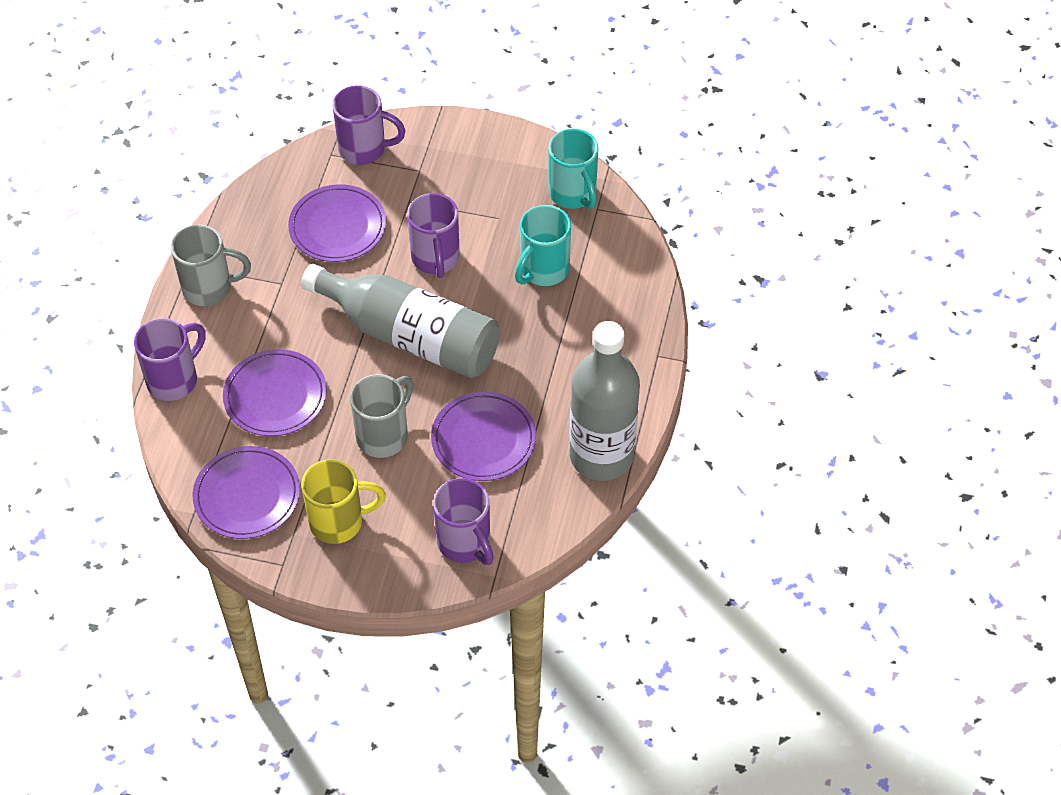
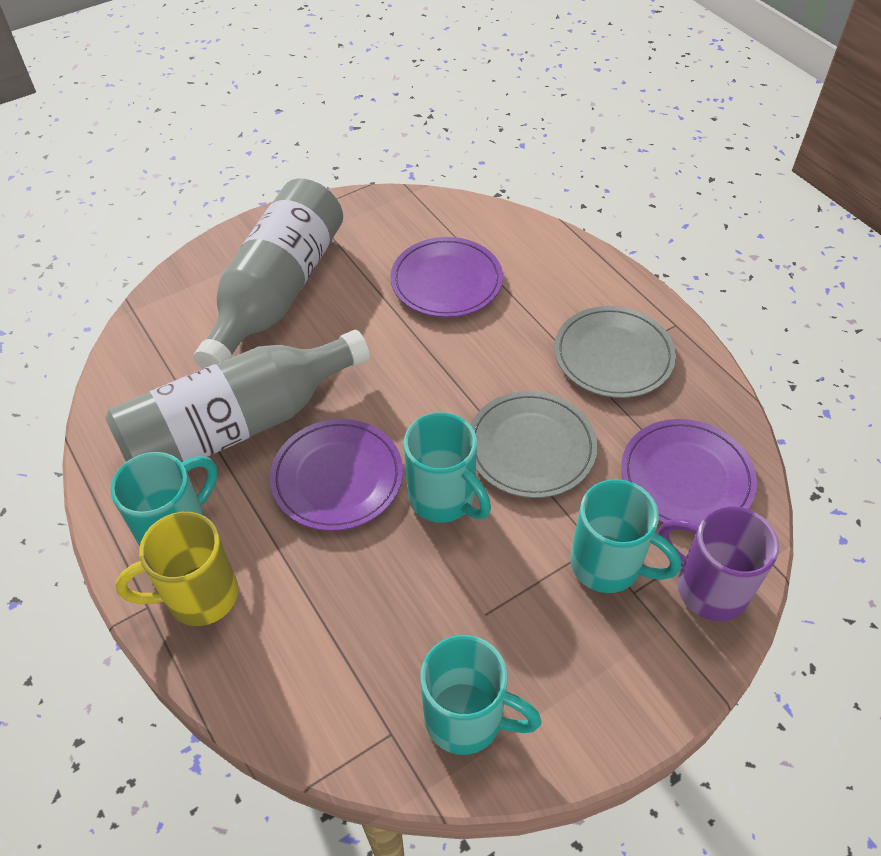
grey mug: 2 -> 0
grey plate: 0 -> 2
purple mug: 4 -> 1
purple plate: 4 -> 3
turquoise mug: 2 -> 4

